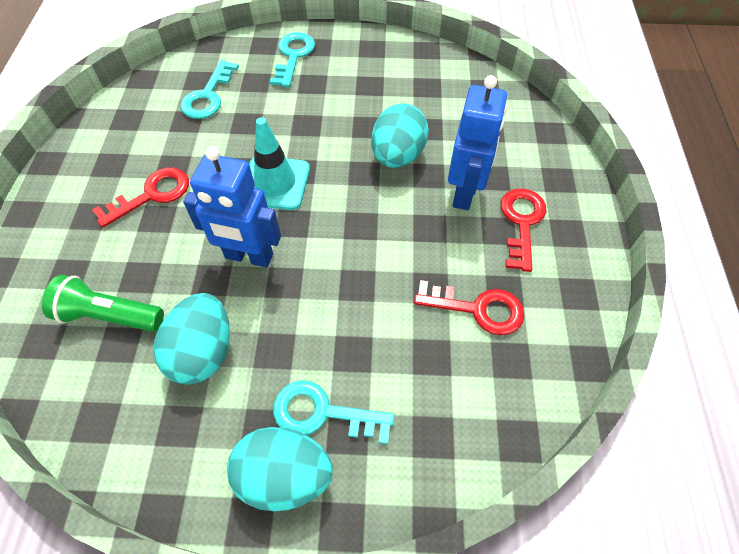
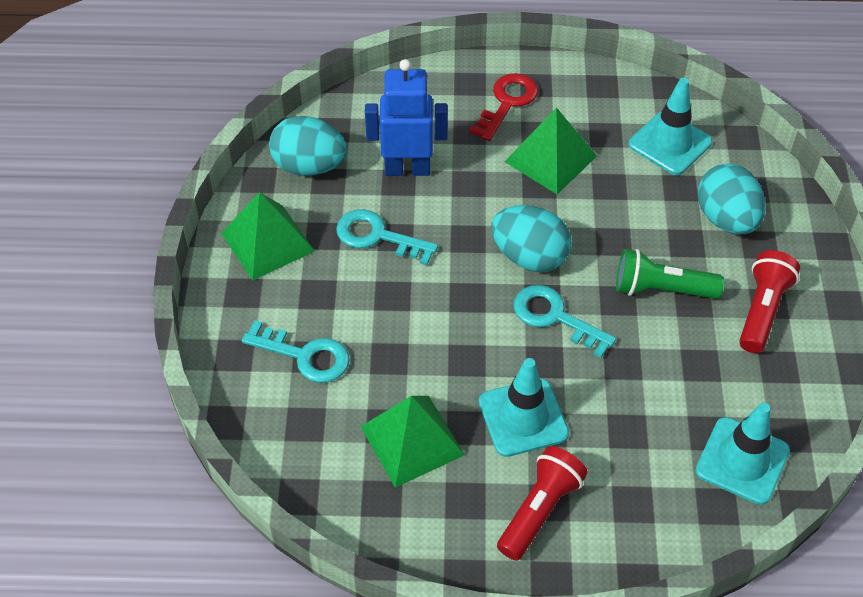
blue robot: 2 -> 1
green pyramid: 0 -> 3
red flashlight: 0 -> 2
red key: 3 -> 1
turquoise traffic cone: 1 -> 3

